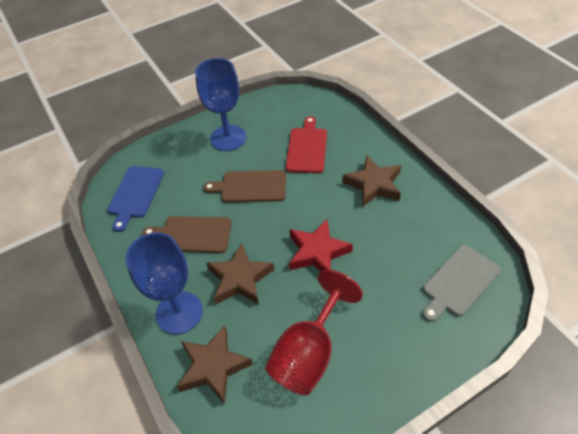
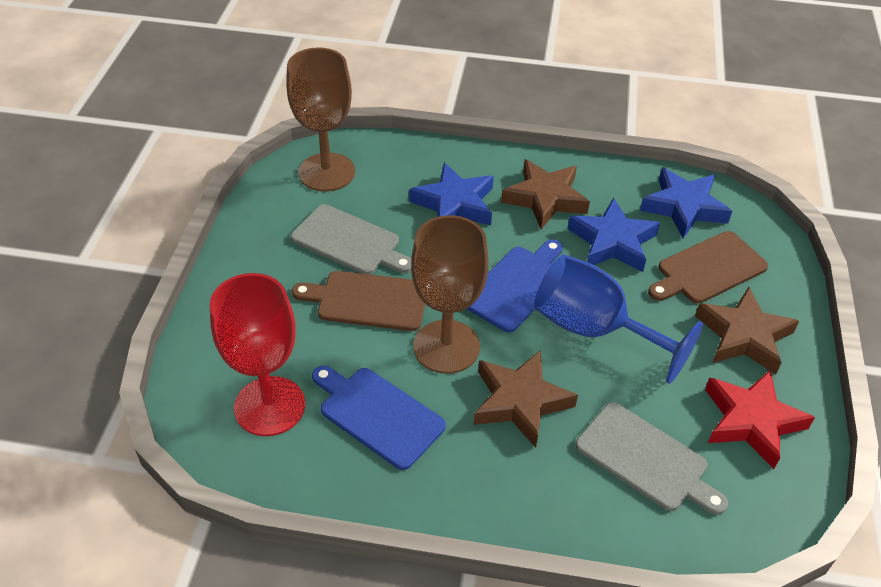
blue cutting board: 1 -> 2
blue goblet: 2 -> 1
blue star: 0 -> 3
brown goblet: 0 -> 2
grey cutting board: 1 -> 2
red cutting board: 1 -> 0

